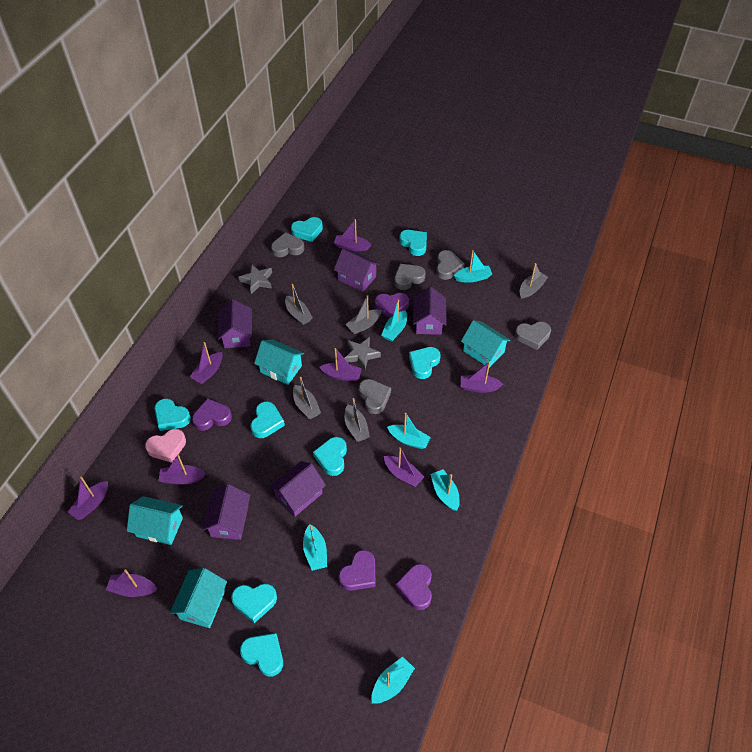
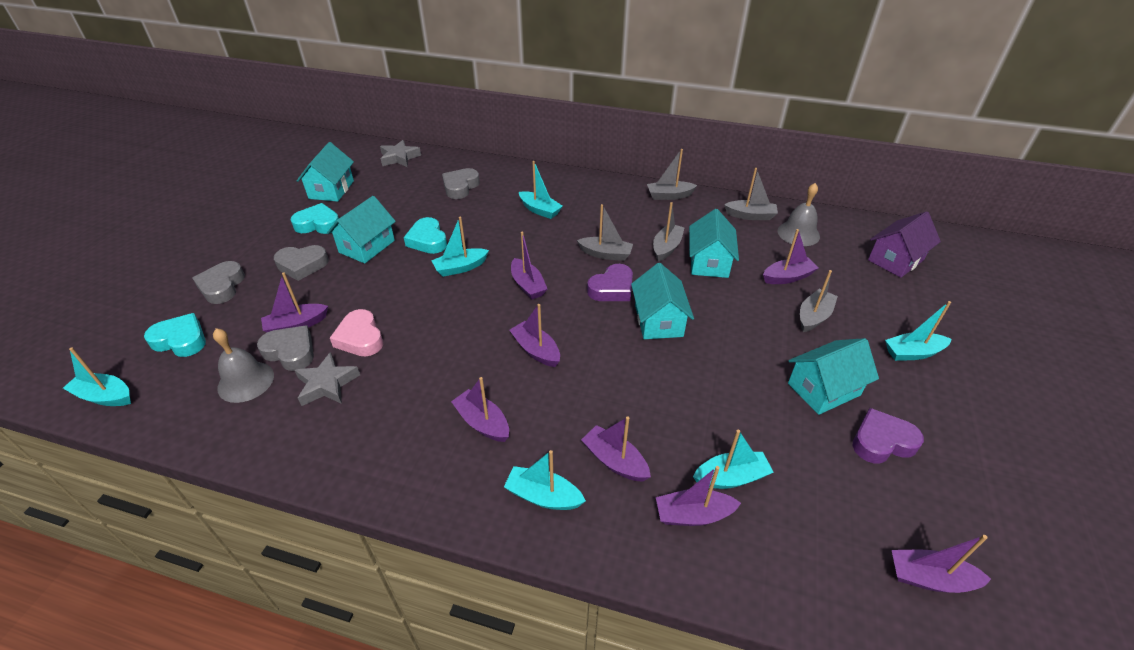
grey bell: 0 -> 2
grey heart: 5 -> 4
purple heart: 4 -> 2
purple house: 5 -> 1
turquoise heart: 8 -> 3
turquoise house: 4 -> 5

